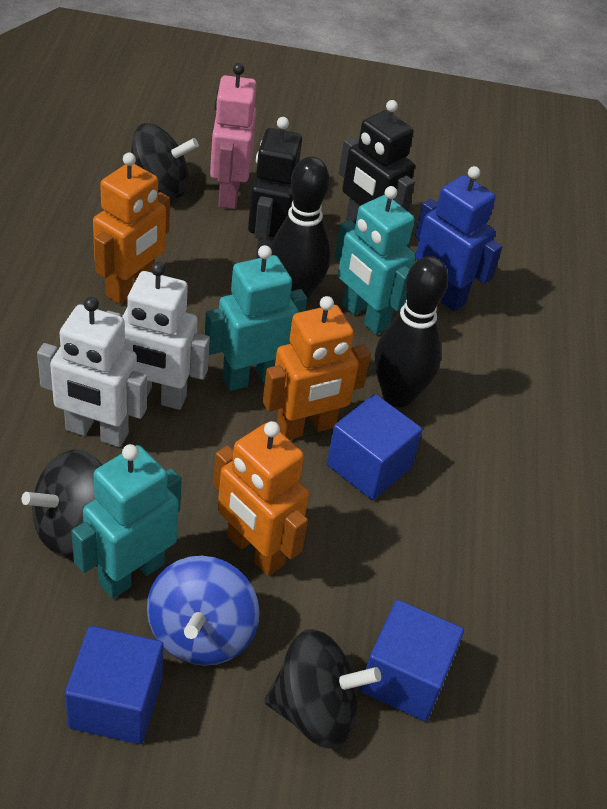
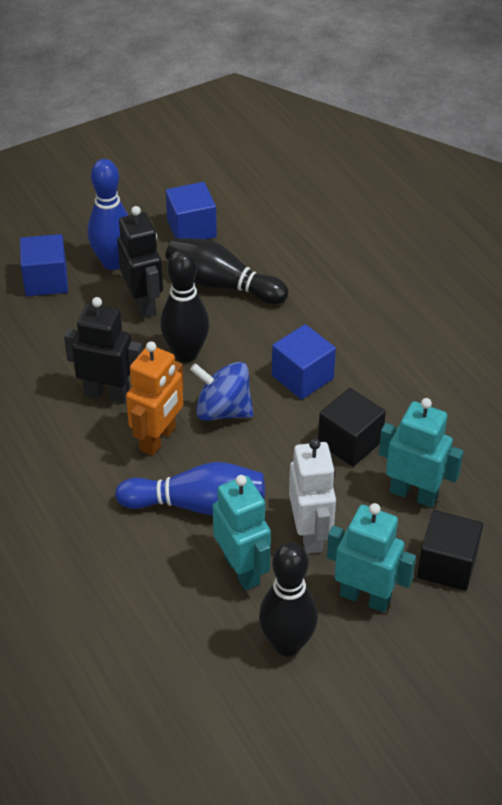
black bowling pin: 2 -> 3
black cube: 0 -> 2
black spinning top: 3 -> 0
blue bowling pin: 0 -> 2
blue robot: 1 -> 0
orange robot: 3 -> 1
pink robot: 1 -> 0
white robot: 2 -> 1

